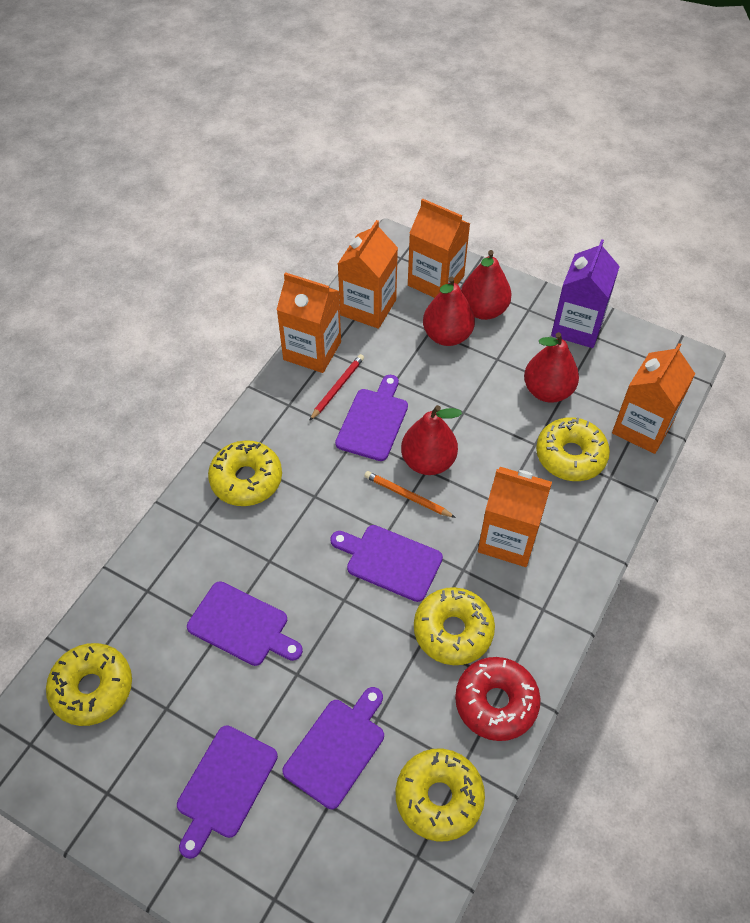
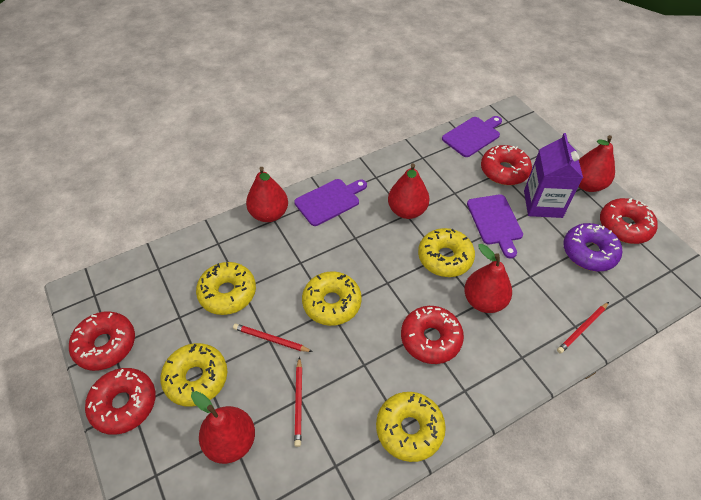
orange carton: 5 -> 0
orange pencil: 1 -> 0
purple cutting board: 5 -> 3
purple donut: 0 -> 1
red donut: 1 -> 5
red pear: 4 -> 5
red pencil: 1 -> 3

